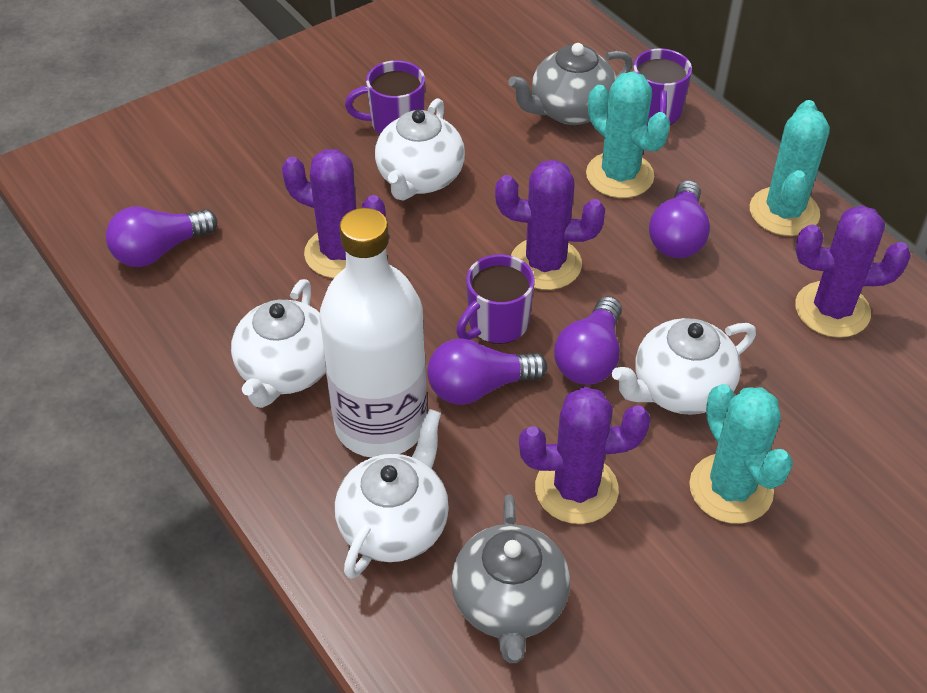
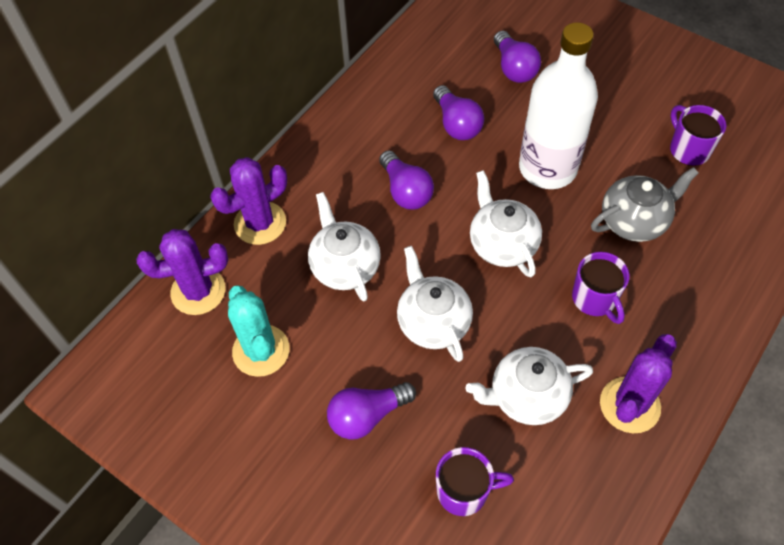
grey teapot: 2 -> 1
purple cactus: 4 -> 3
turquoise cactus: 3 -> 1

